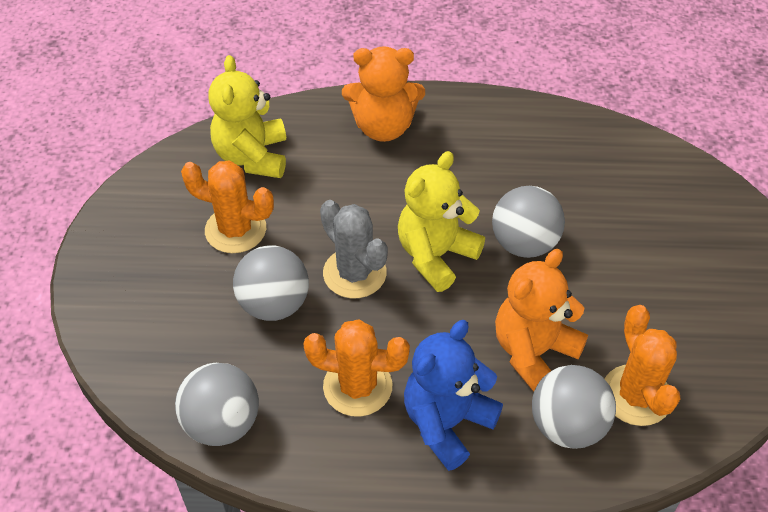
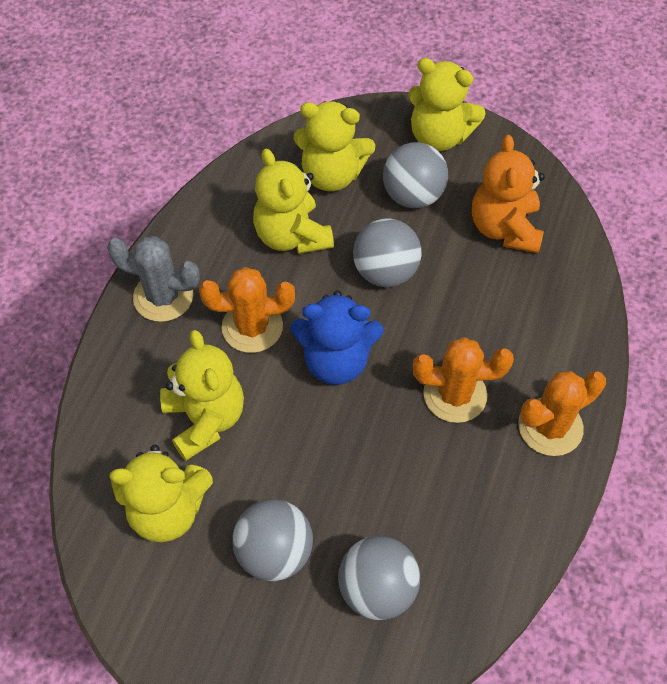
orange teddy bear: 2 -> 1
yellow teddy bear: 2 -> 5

